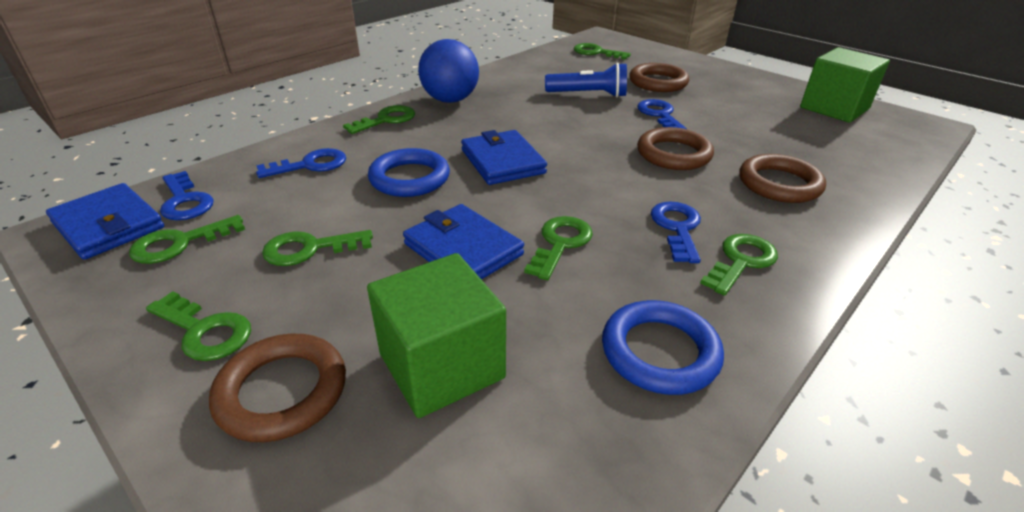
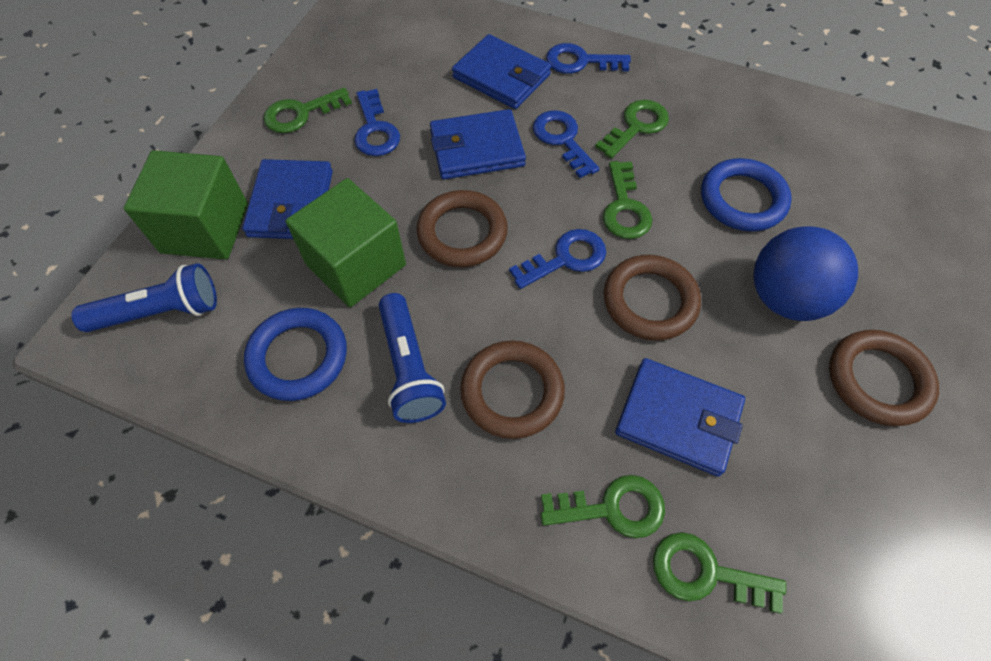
blue flashlight: 1 -> 2
blue wallet: 3 -> 4
green key: 7 -> 5

